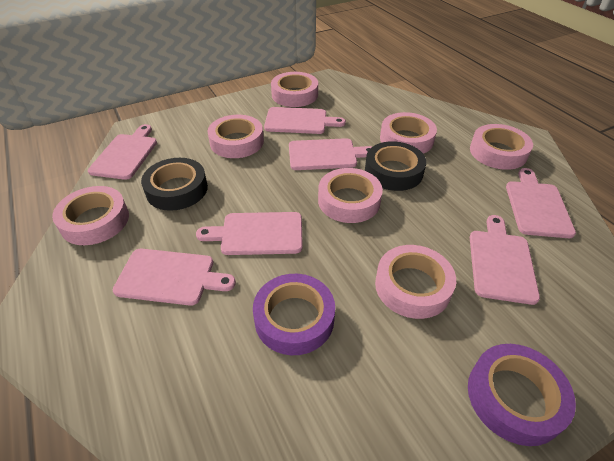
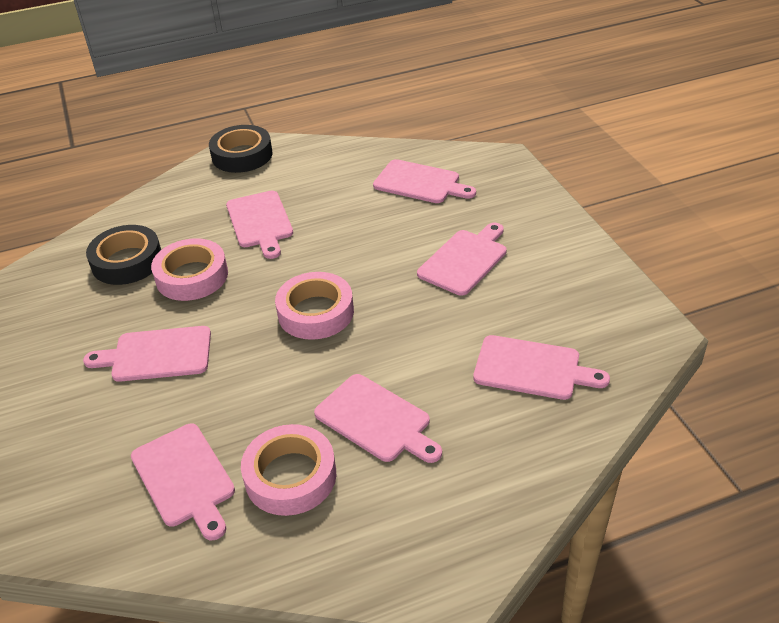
pink tape: 7 -> 3
purple tape: 2 -> 0

